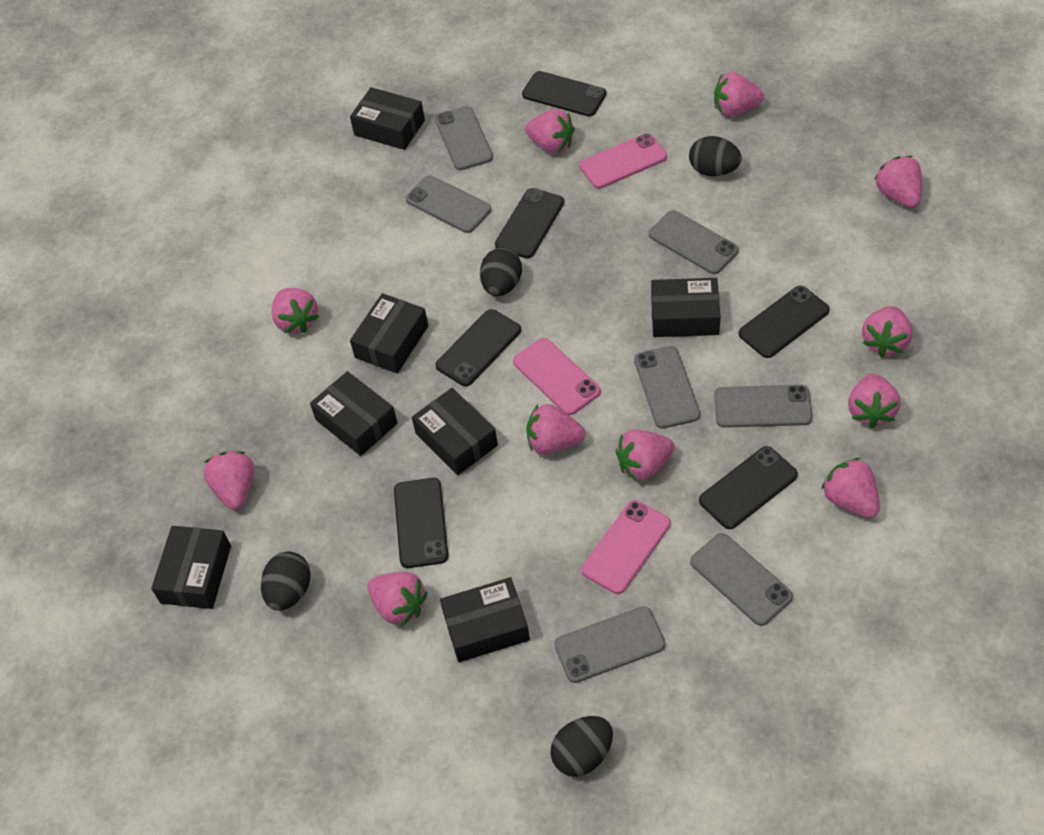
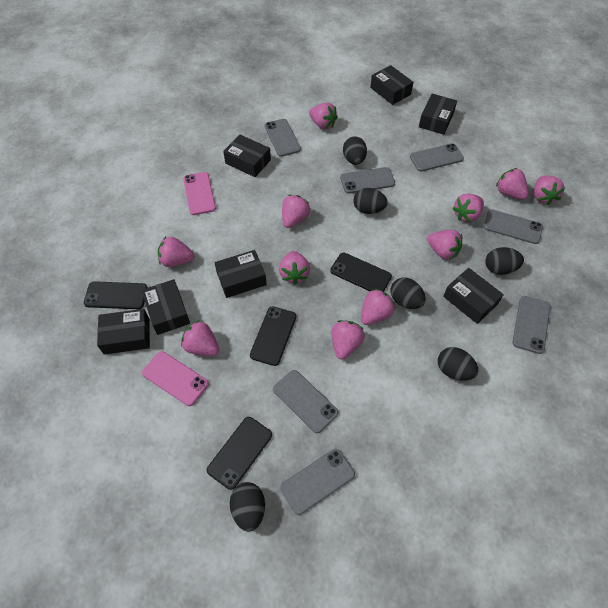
black egg: 4 -> 6
black phone: 6 -> 4
pink phone: 3 -> 2

